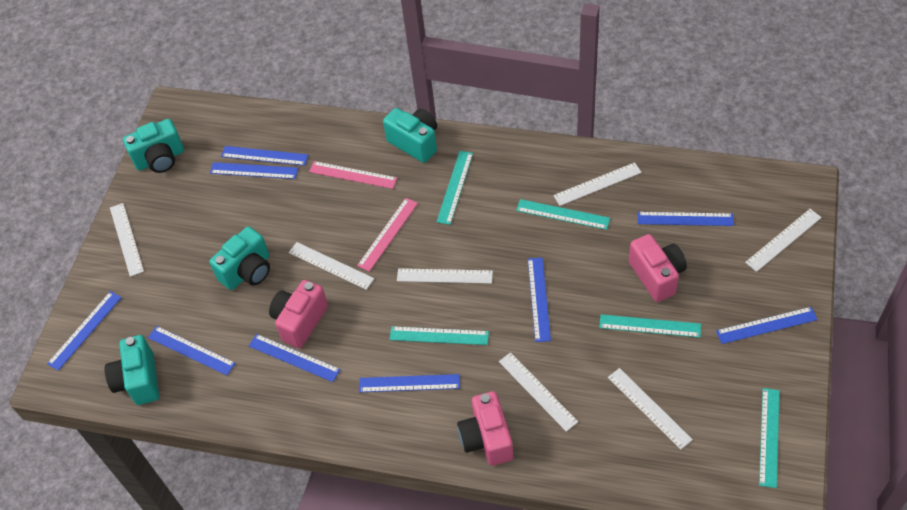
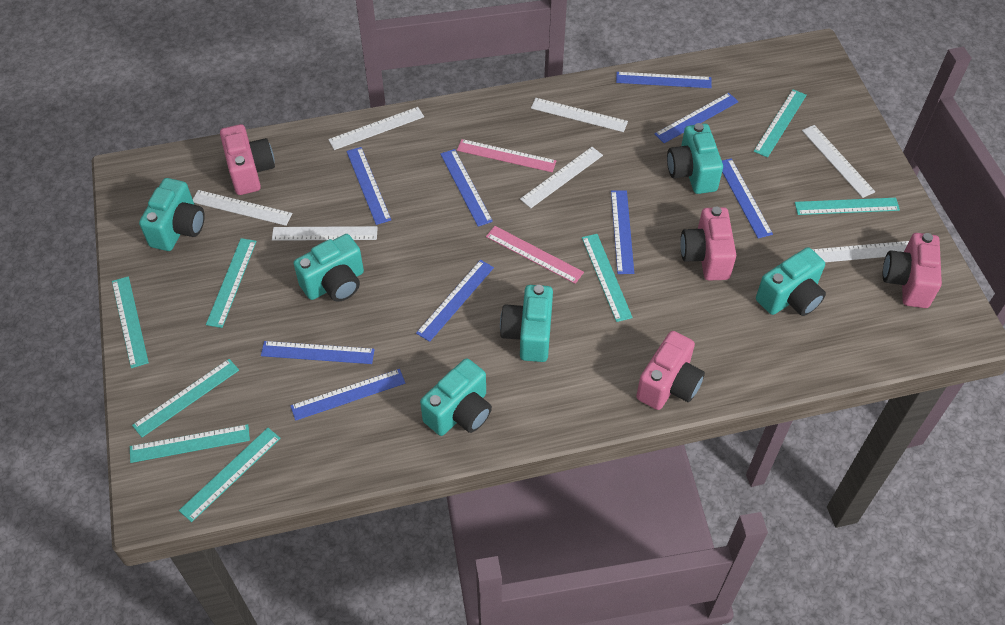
pink camera: 3 -> 4
turquoise camera: 4 -> 6
turquoise ruler: 5 -> 8

